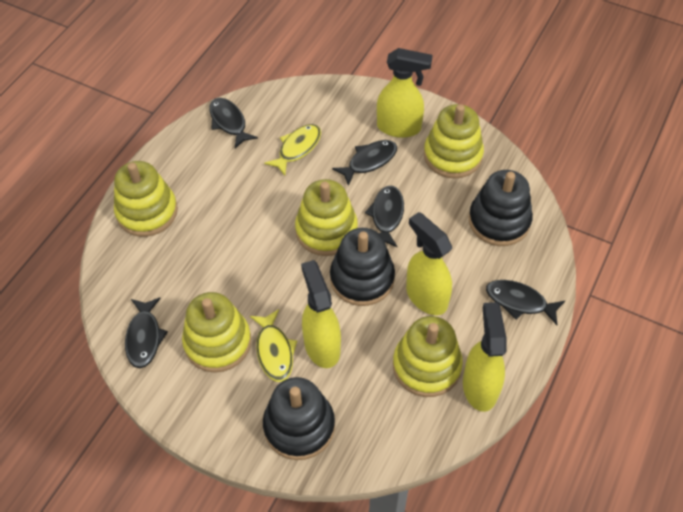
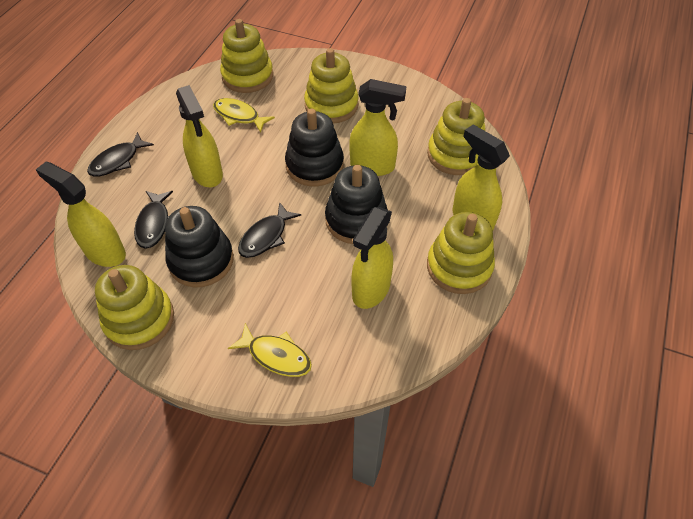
black fish: 5 -> 3
yellow spray bottle: 4 -> 5

